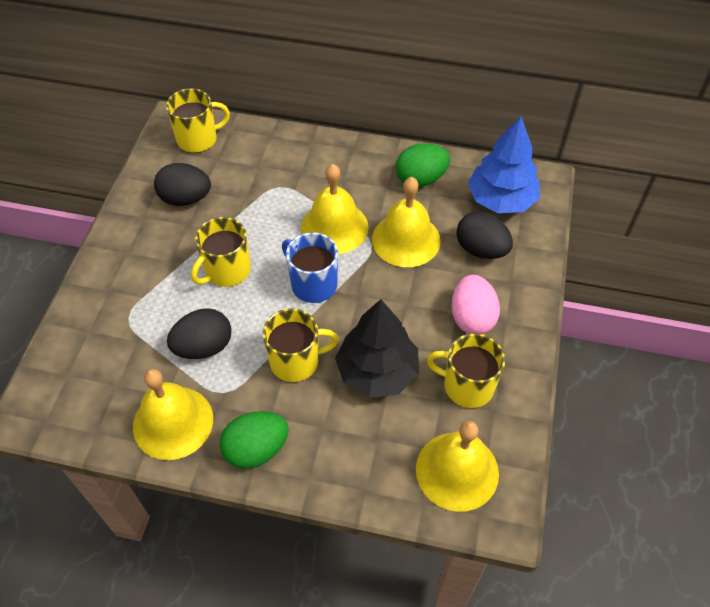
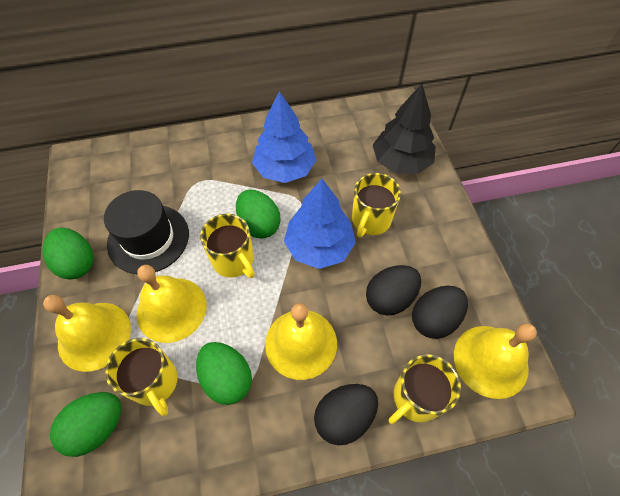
black hat: 0 -> 1
blue mug: 1 -> 0
blue tree: 1 -> 2
green egg: 2 -> 4
pink egg: 1 -> 0

